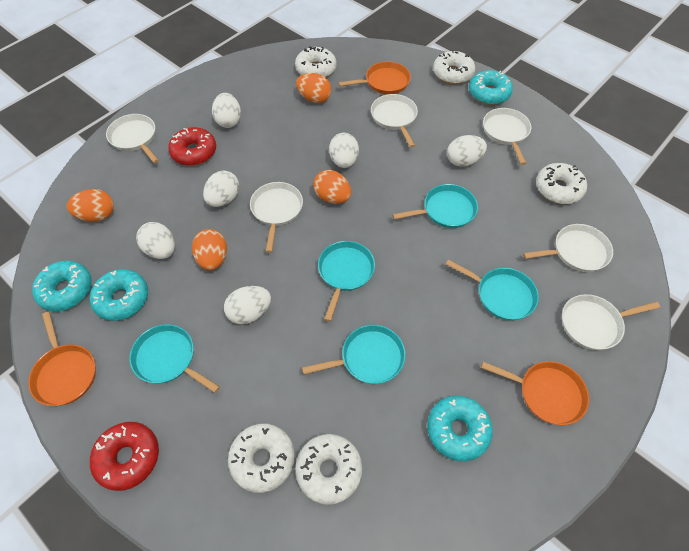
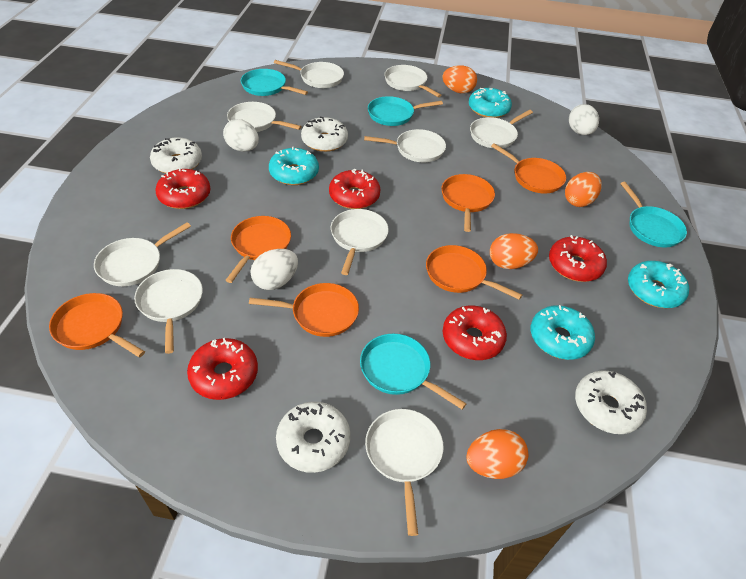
orange pan: 3 -> 6
red donut: 2 -> 5
turquoise pan: 5 -> 4
white donut: 5 -> 4
white egg: 6 -> 3
white pan: 6 -> 9

